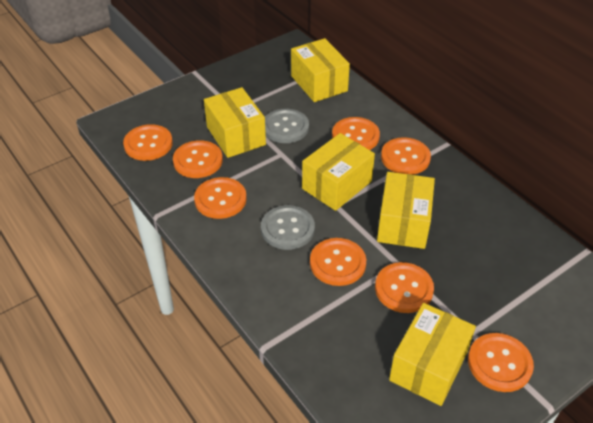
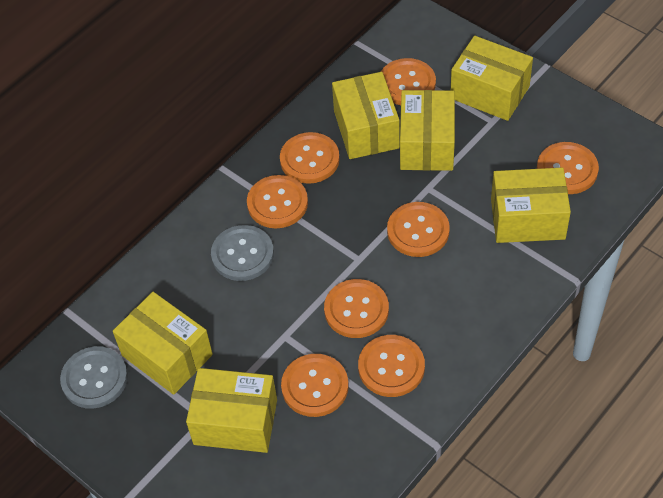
yellow box: 5 -> 6

